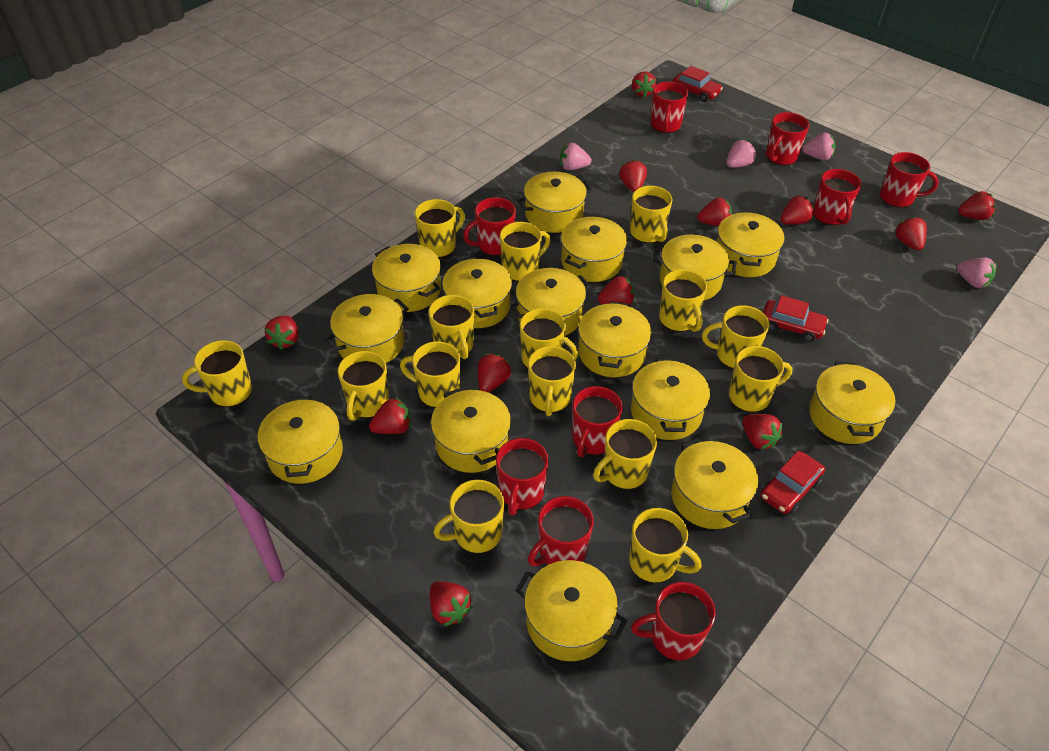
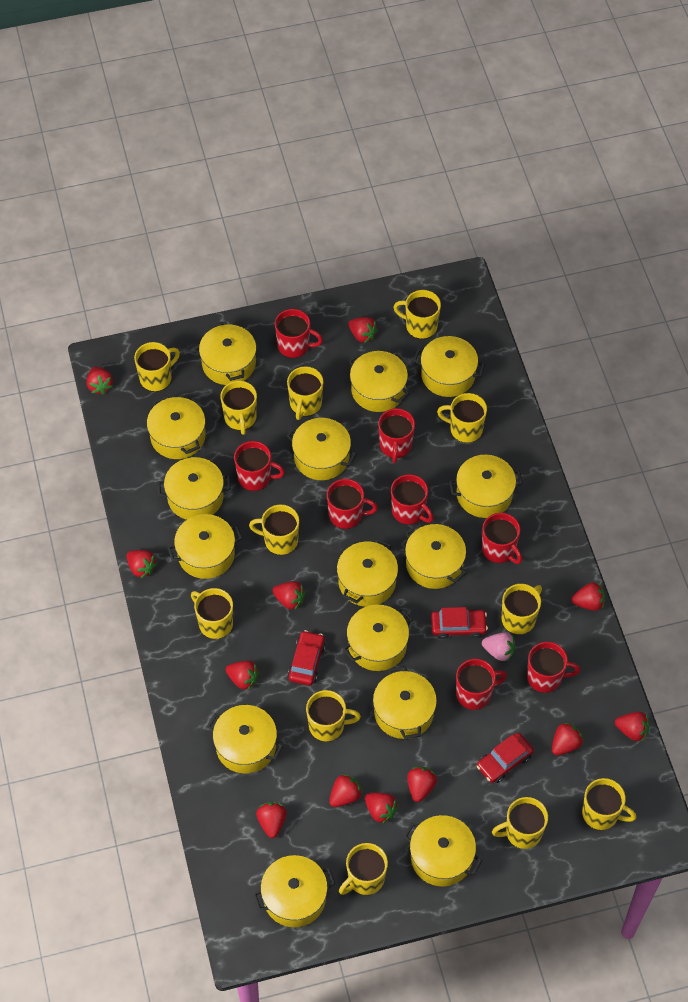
pink strawberry: 4 -> 1
red mug: 9 -> 8
yellow mug: 15 -> 12

